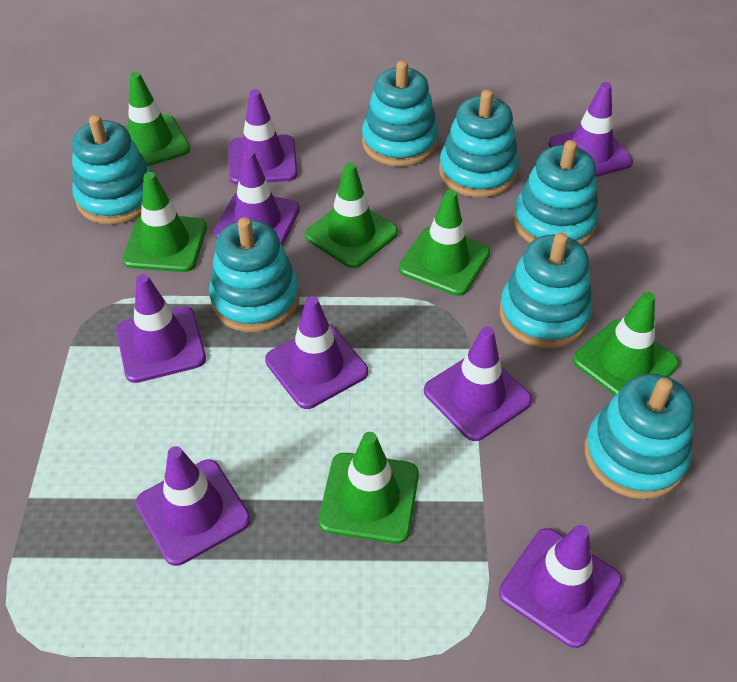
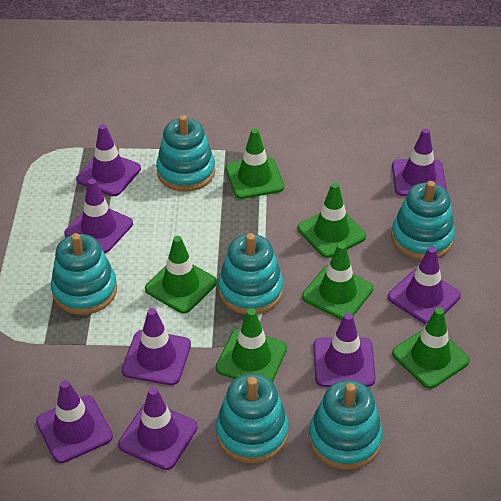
turquoise stacking toy: 7 -> 6

